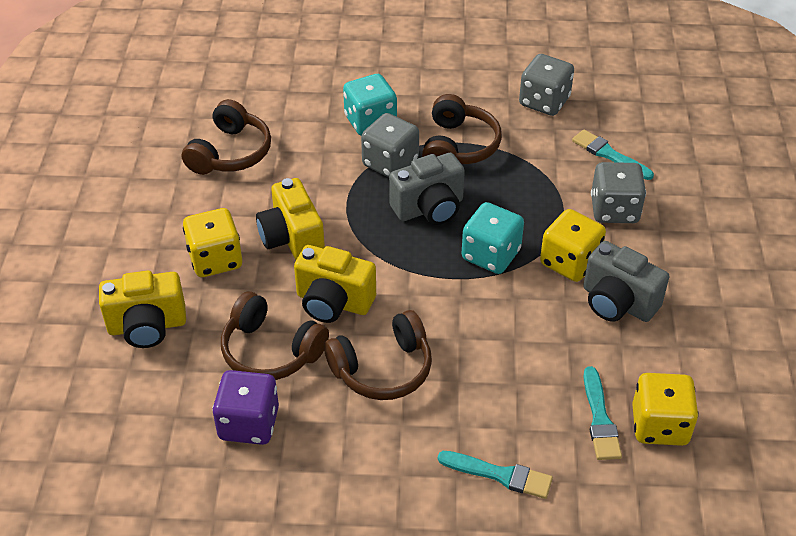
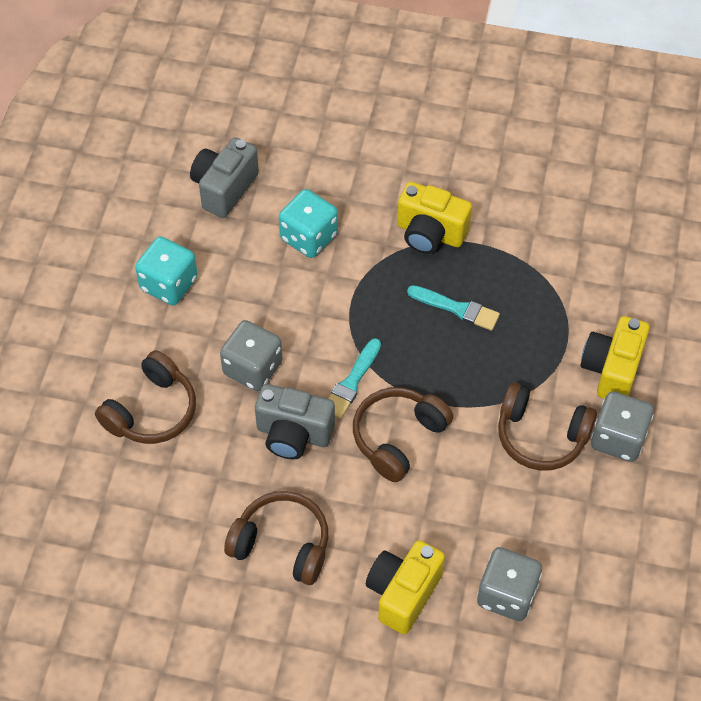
purple dice: 1 -> 0
turquoise brush: 3 -> 2
yellow dice: 3 -> 0

